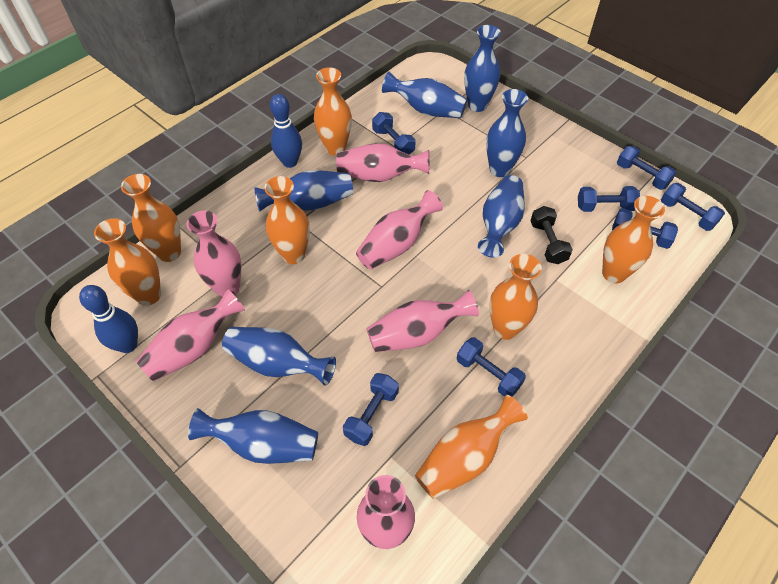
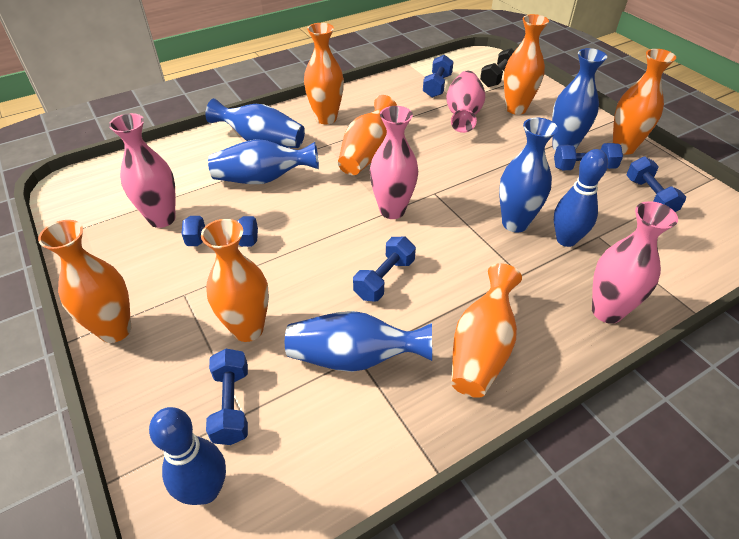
blue dumbbell: 7 -> 6
blue vase: 7 -> 5
pink vase: 6 -> 4

